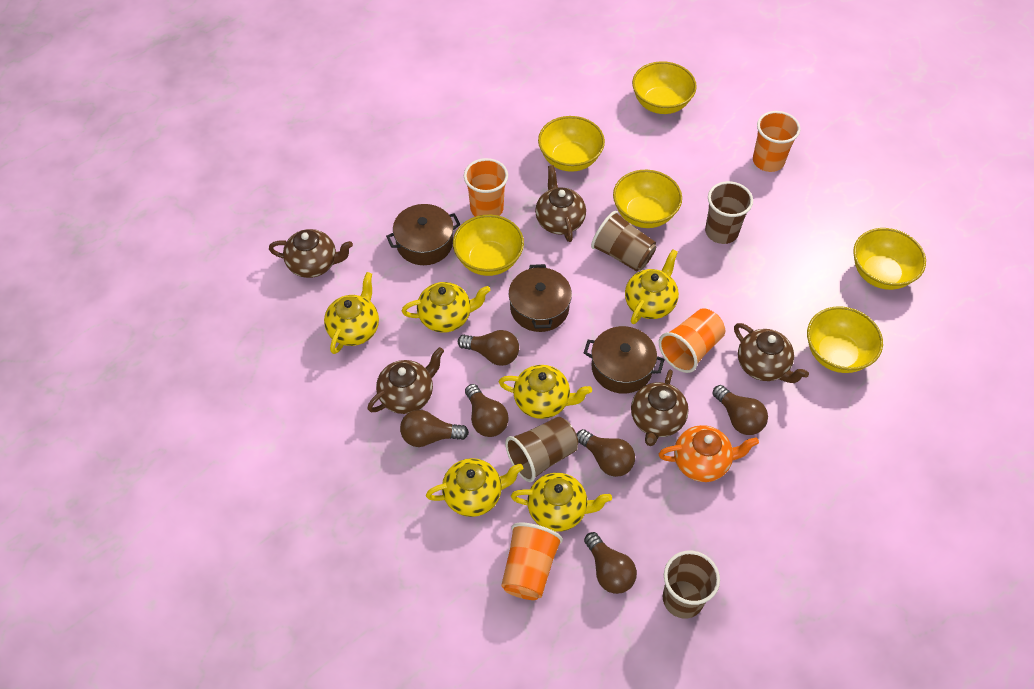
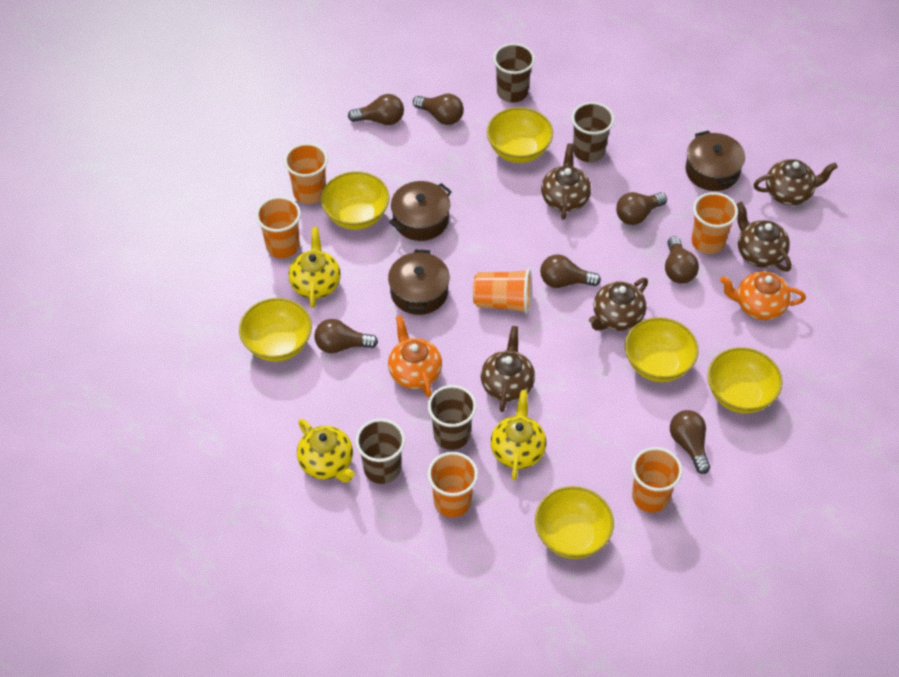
brown light bulb: 6 -> 7
orange cup: 4 -> 6
orange teapot: 1 -> 2
yellow teapot: 6 -> 3

